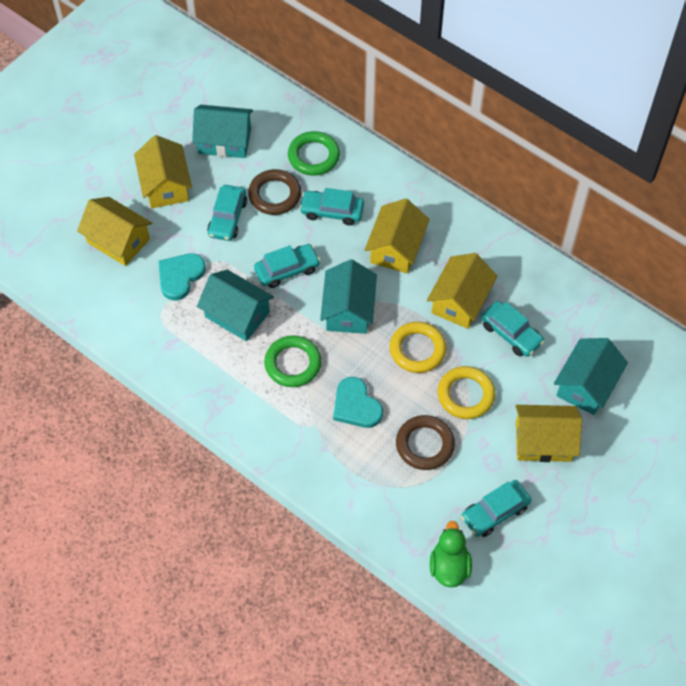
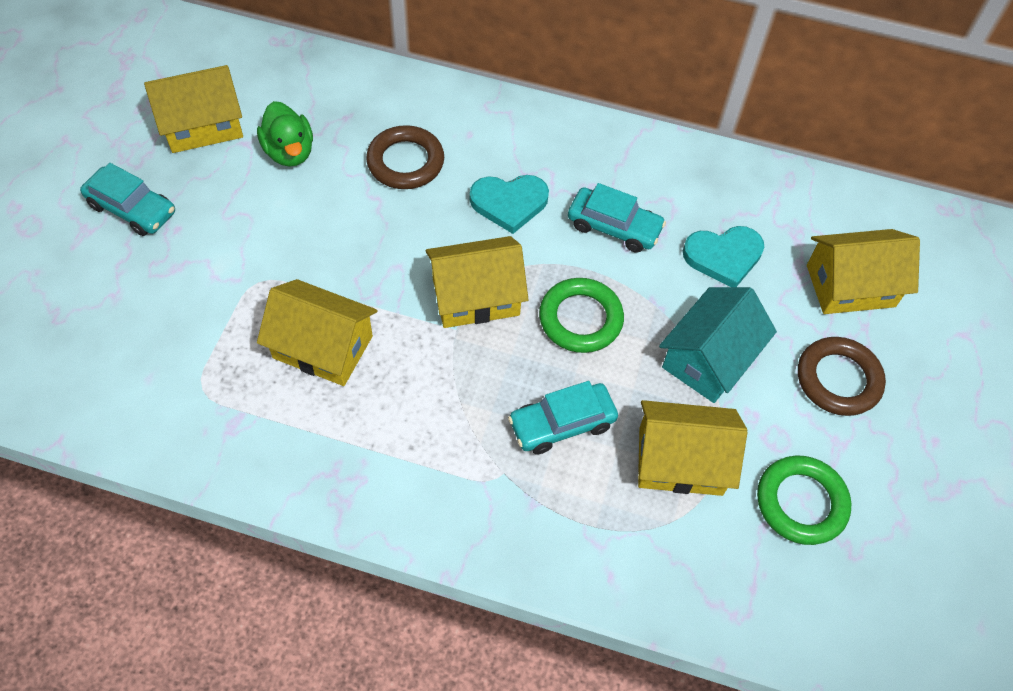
turquoise car: 5 -> 3
turquoise house: 4 -> 1
yellow ring: 2 -> 0

